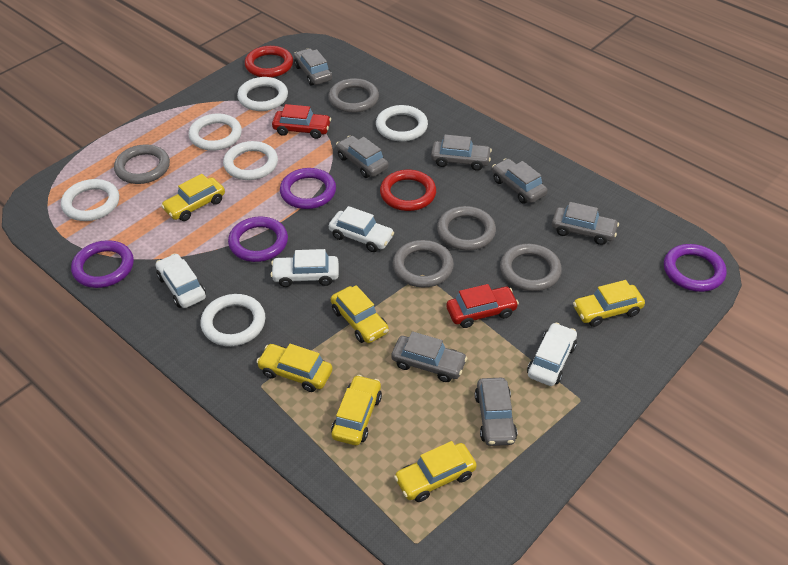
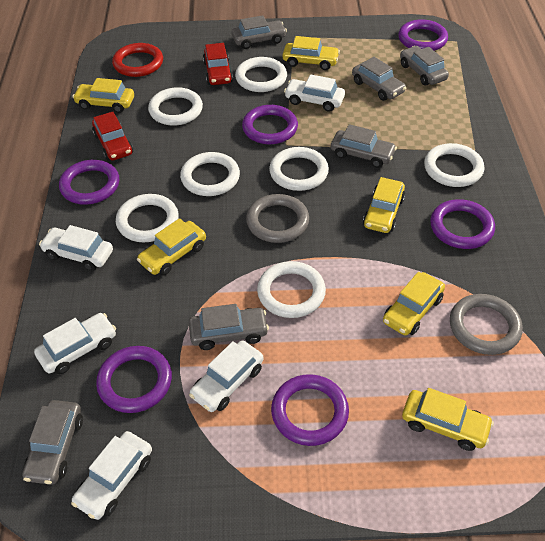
grey car: 7 -> 6
grey ring: 5 -> 2
purple ring: 4 -> 6
red ring: 2 -> 1
white car: 4 -> 5
white ring: 6 -> 7

